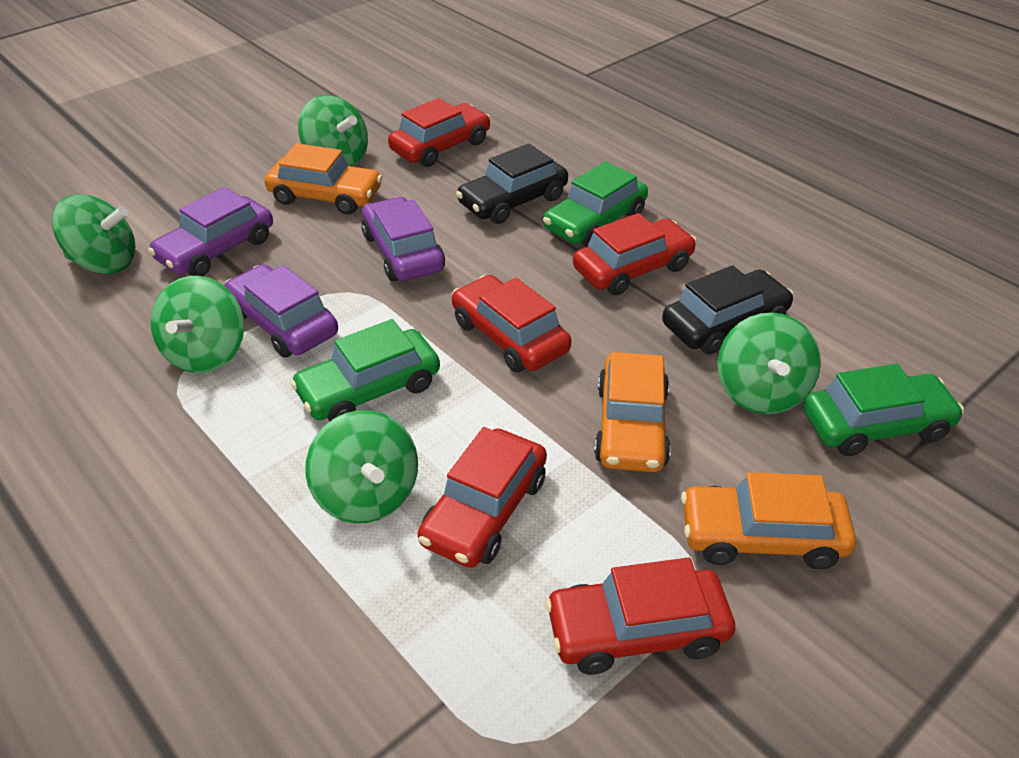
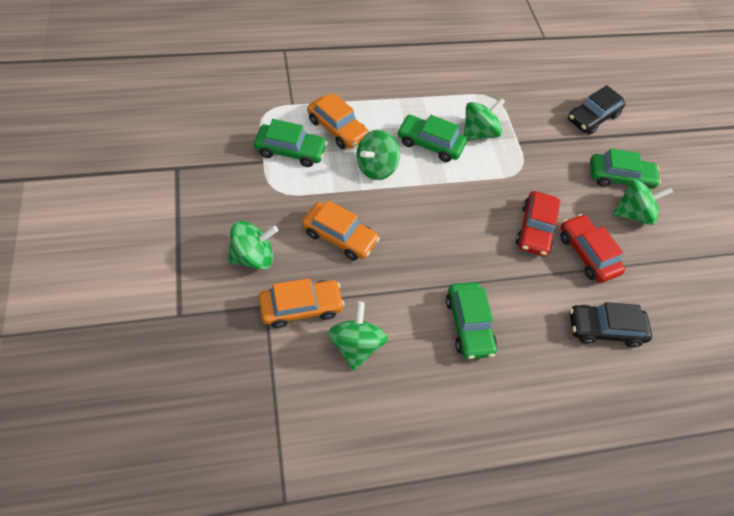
green car: 3 -> 4
purple car: 3 -> 0
red car: 5 -> 2

